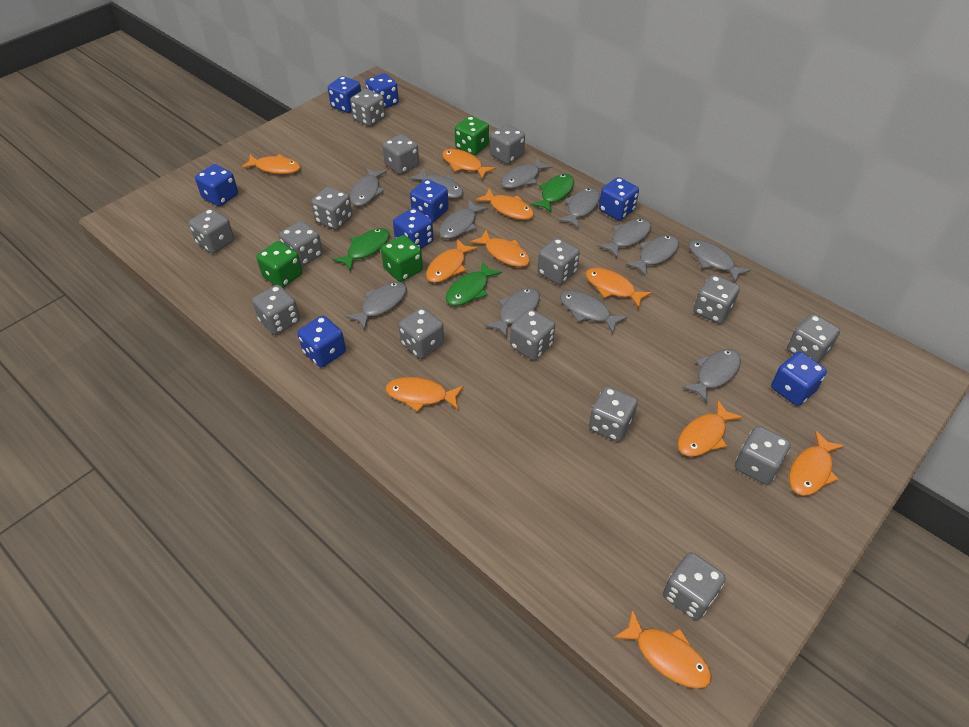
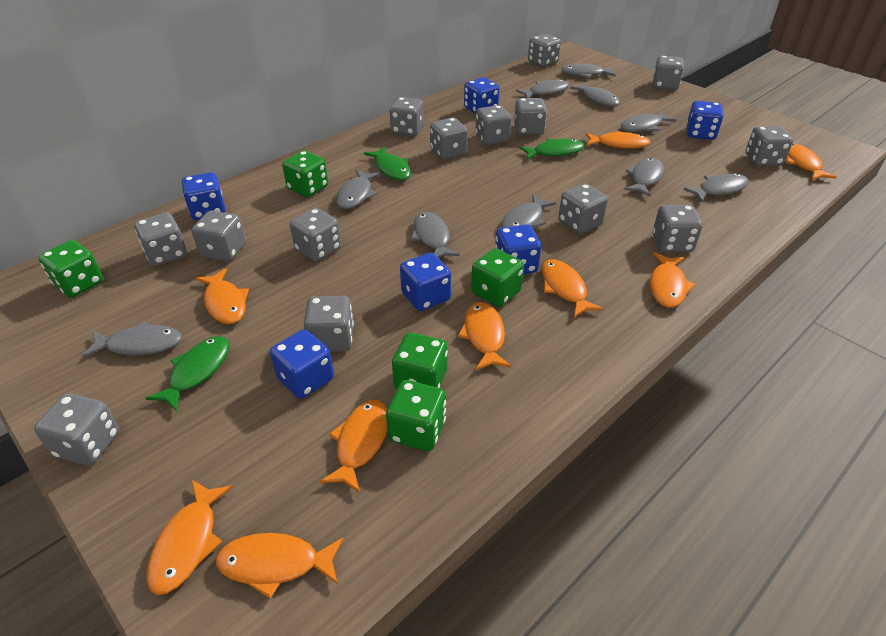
blue dice: 8 -> 6
green dice: 3 -> 5
grey dice: 15 -> 14
grey fish: 12 -> 10
orange fish: 10 -> 9

